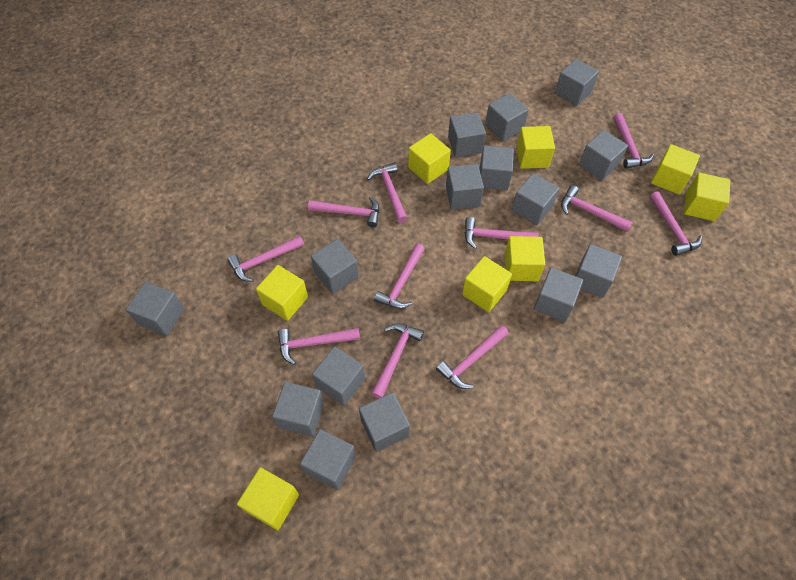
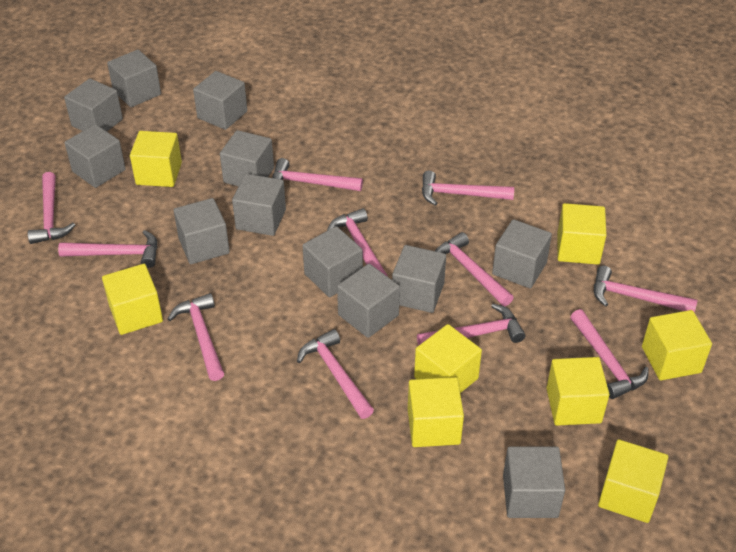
grey cube: 15 -> 12

